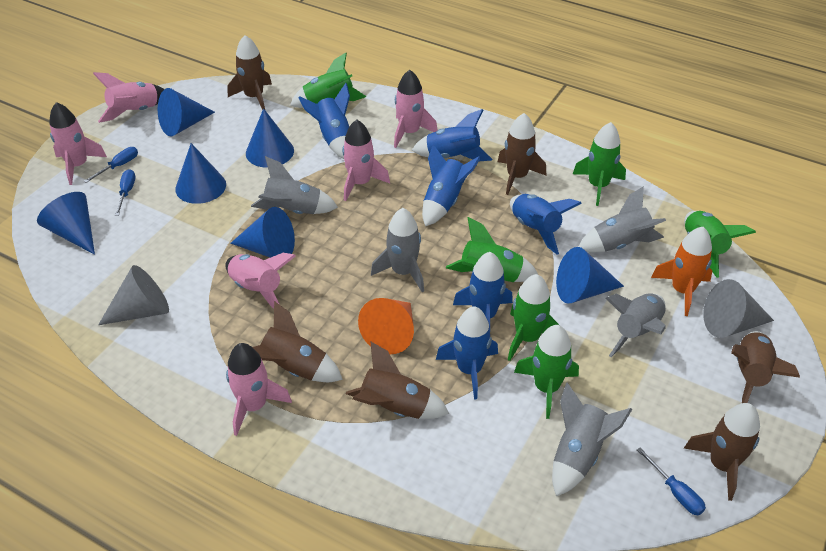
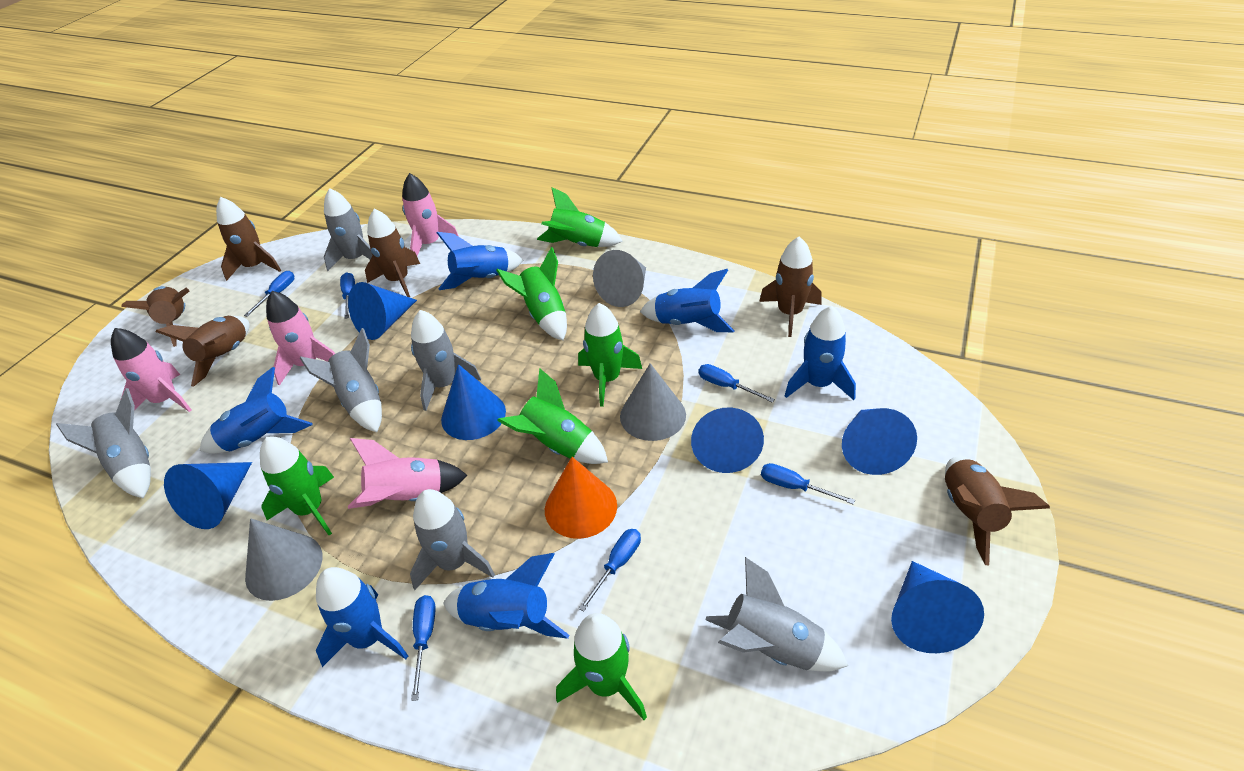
blue screwdriver: 3 -> 6
grey cone: 2 -> 3
grey rocket: 5 -> 6
orange rocket: 1 -> 0
pink rocket: 6 -> 4

